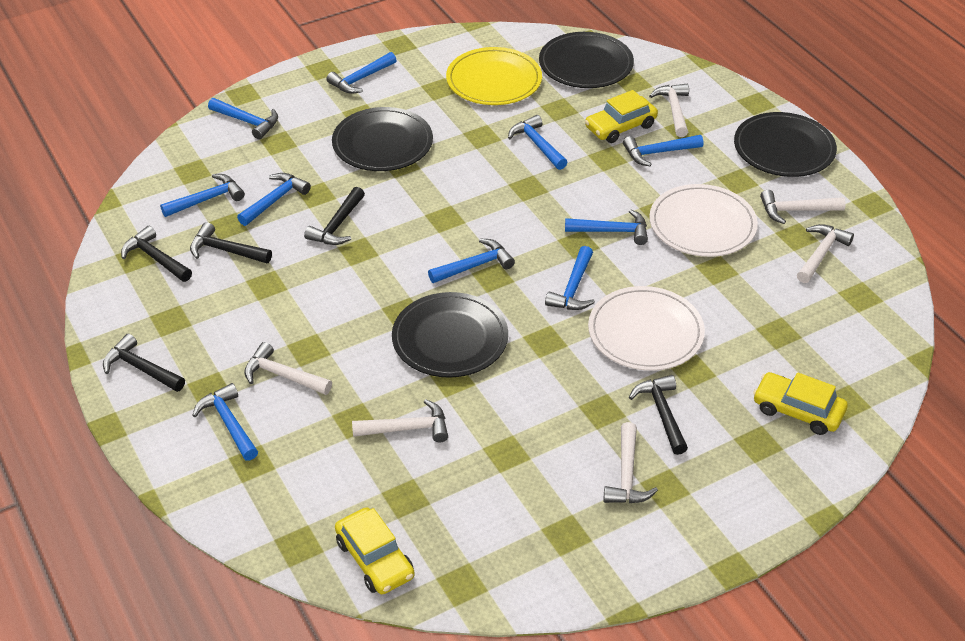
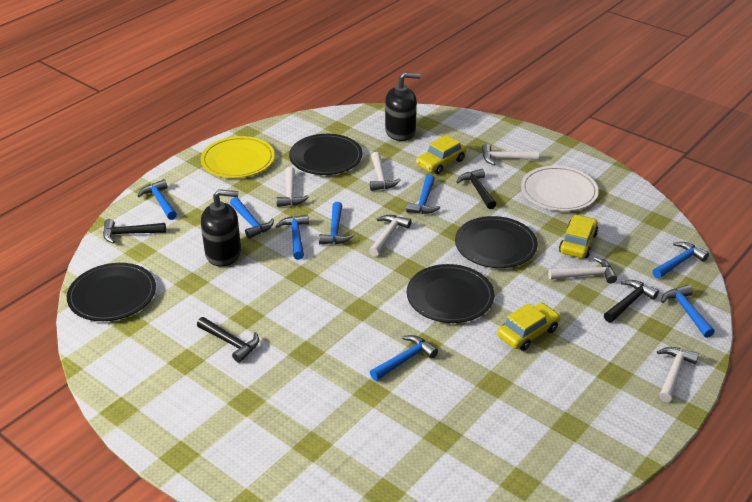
black hammer: 5 -> 4
black soap dispenser: 0 -> 2
blue hammer: 10 -> 8
white plate: 2 -> 1

